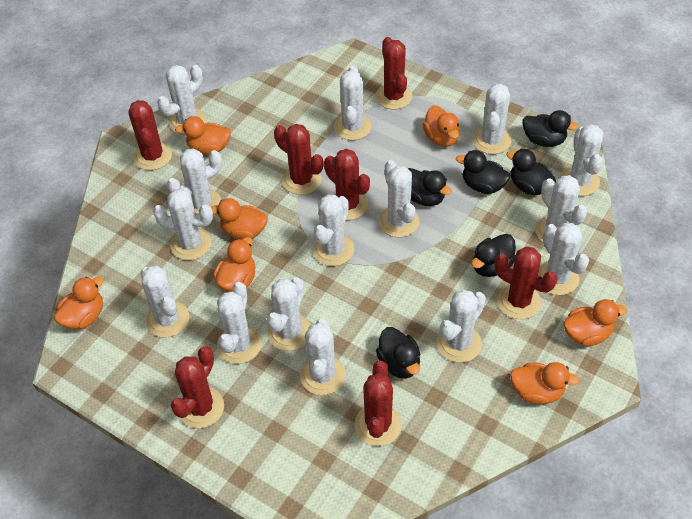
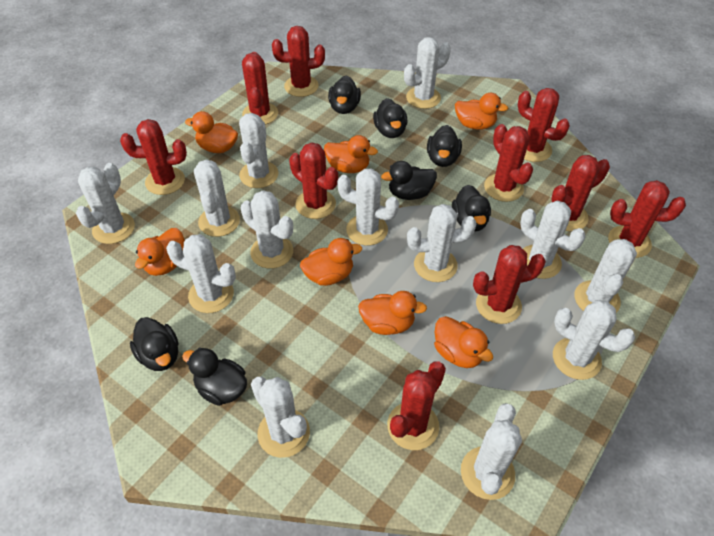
black duck: 6 -> 7
red cactus: 7 -> 10
white cactus: 15 -> 13

